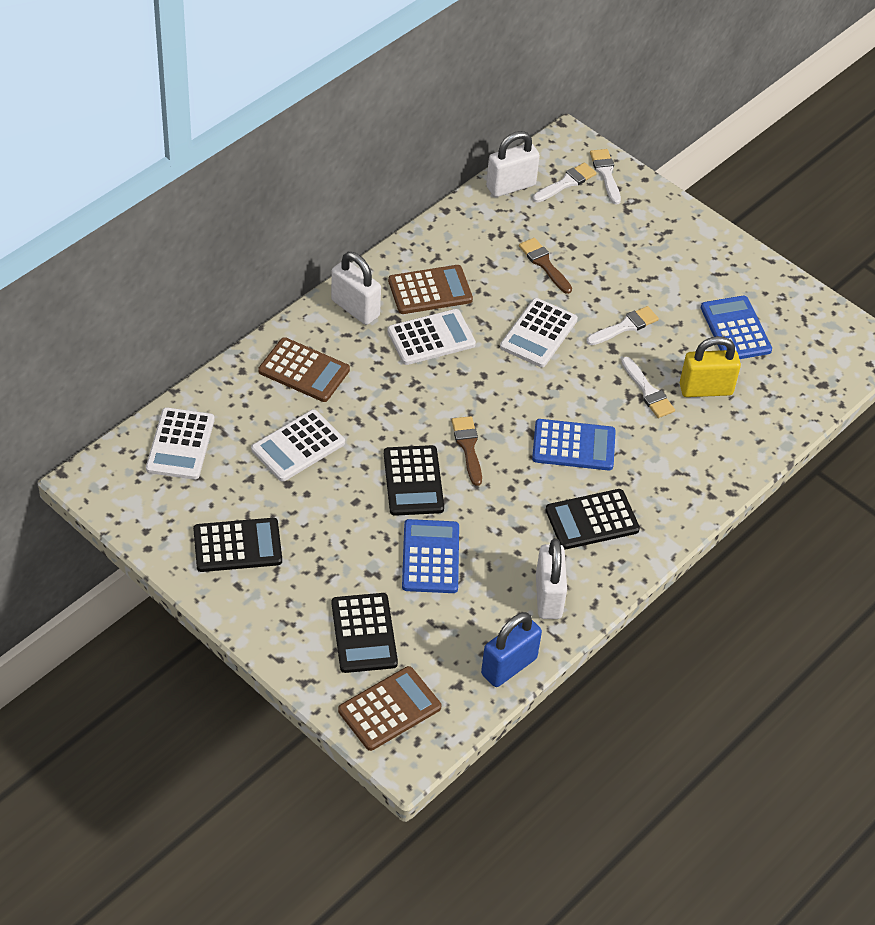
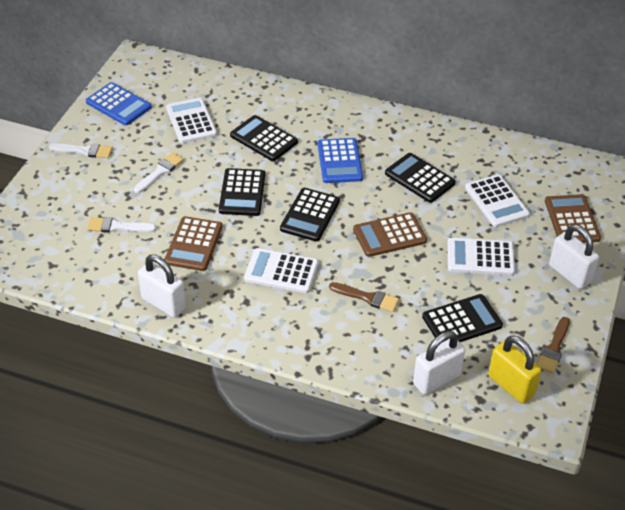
black calculator: 4 -> 5
blue calculator: 3 -> 2
blue padlock: 1 -> 0
white brush: 4 -> 3

